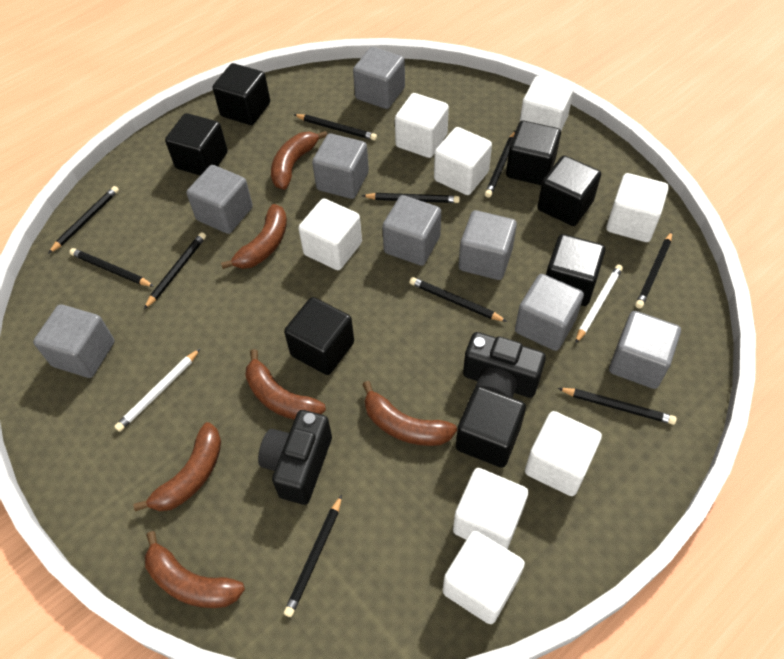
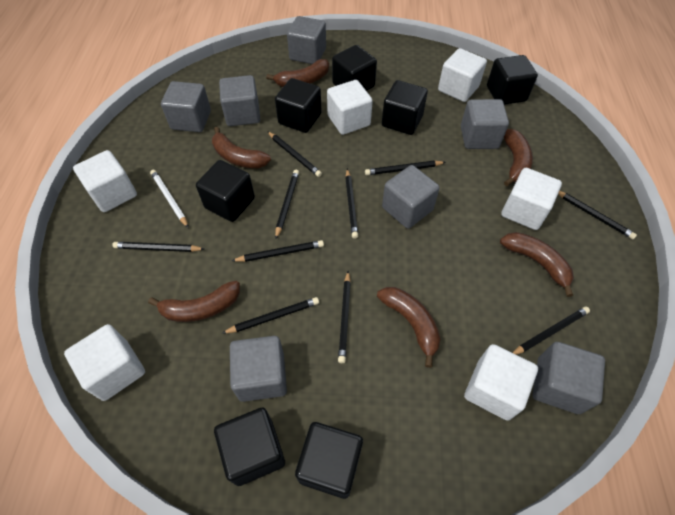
black camera: 2 -> 0
grey cube: 8 -> 7
white cube: 8 -> 6
white pencil: 2 -> 1

